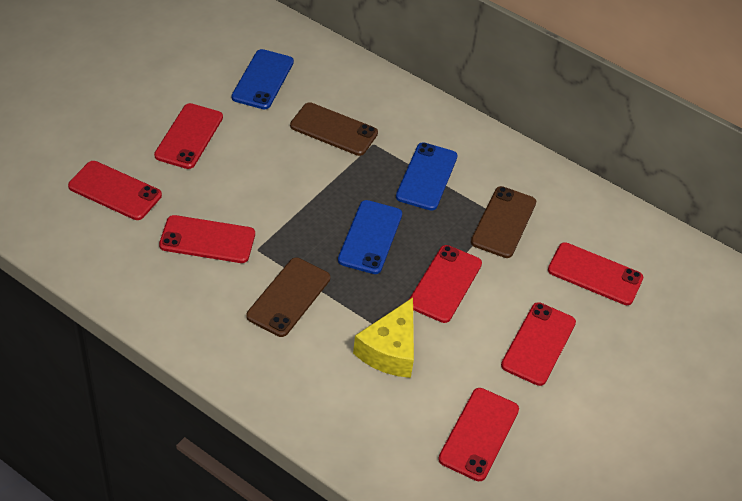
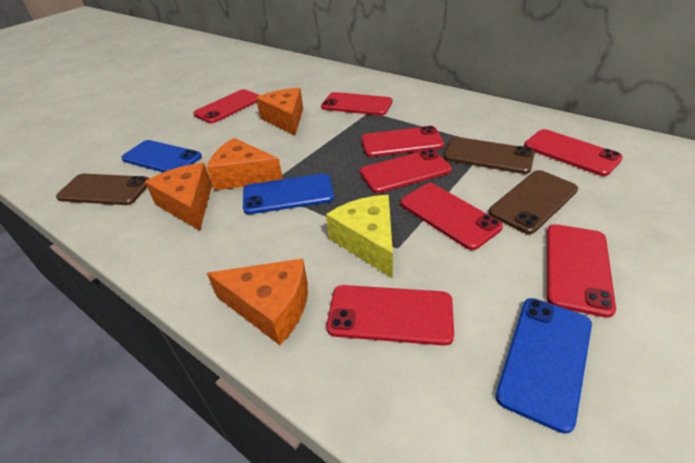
orange cheese: 0 -> 4
red phone: 7 -> 8

